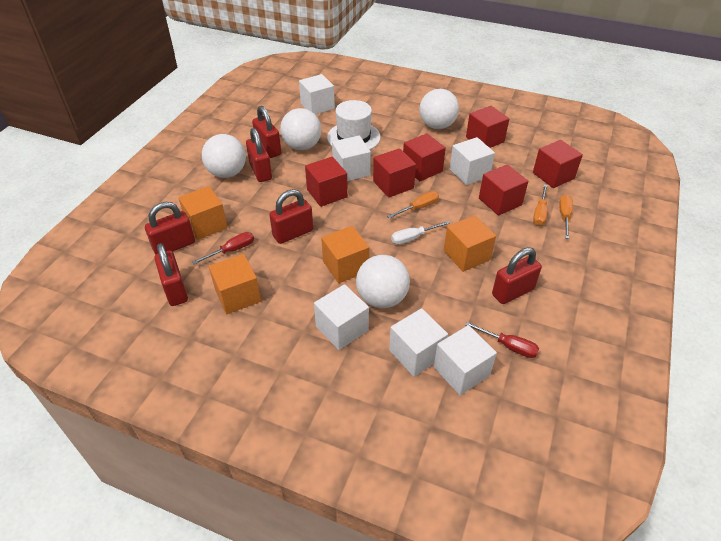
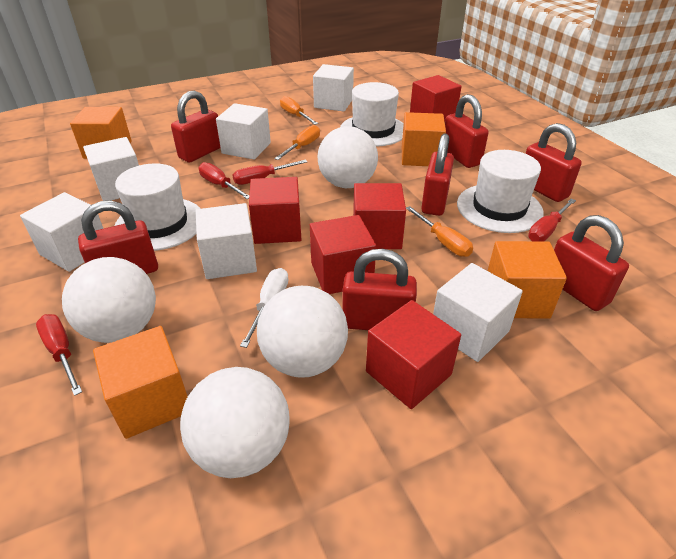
red cube: 6 -> 5
red padlock: 6 -> 7
red screwdriver: 2 -> 4
white hat: 1 -> 3

